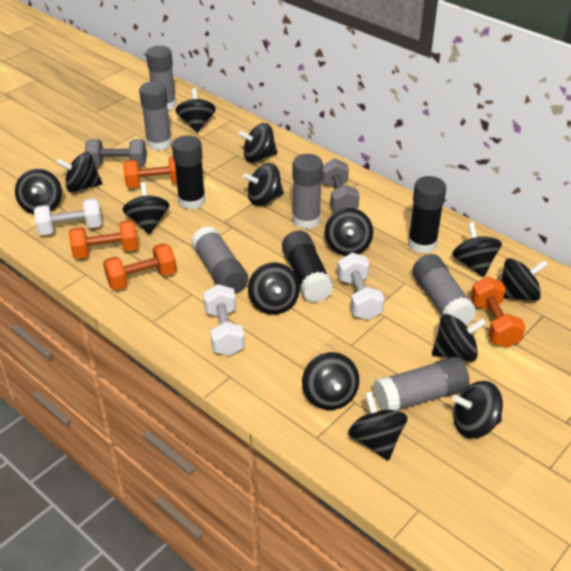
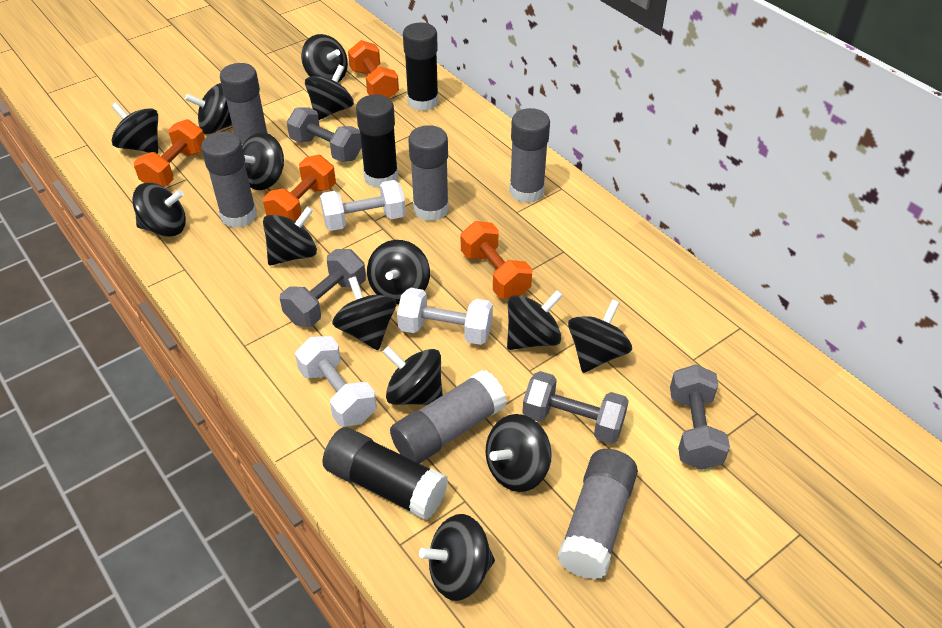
grey dumbbell: 2 -> 4

